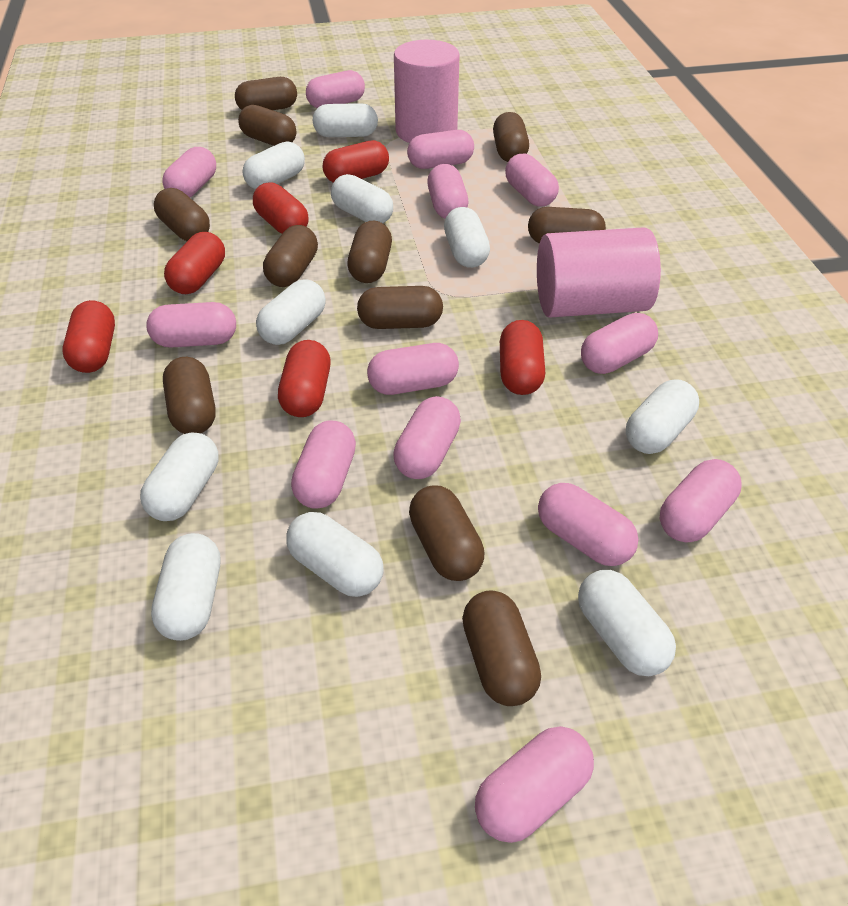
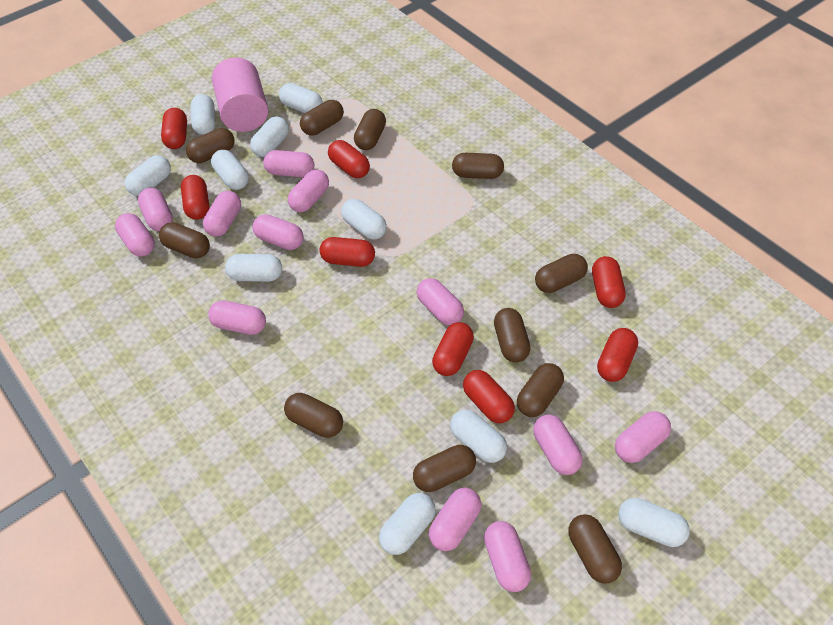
pink capsule: 13 -> 12
pink cylinder: 2 -> 1
red capsule: 6 -> 8

